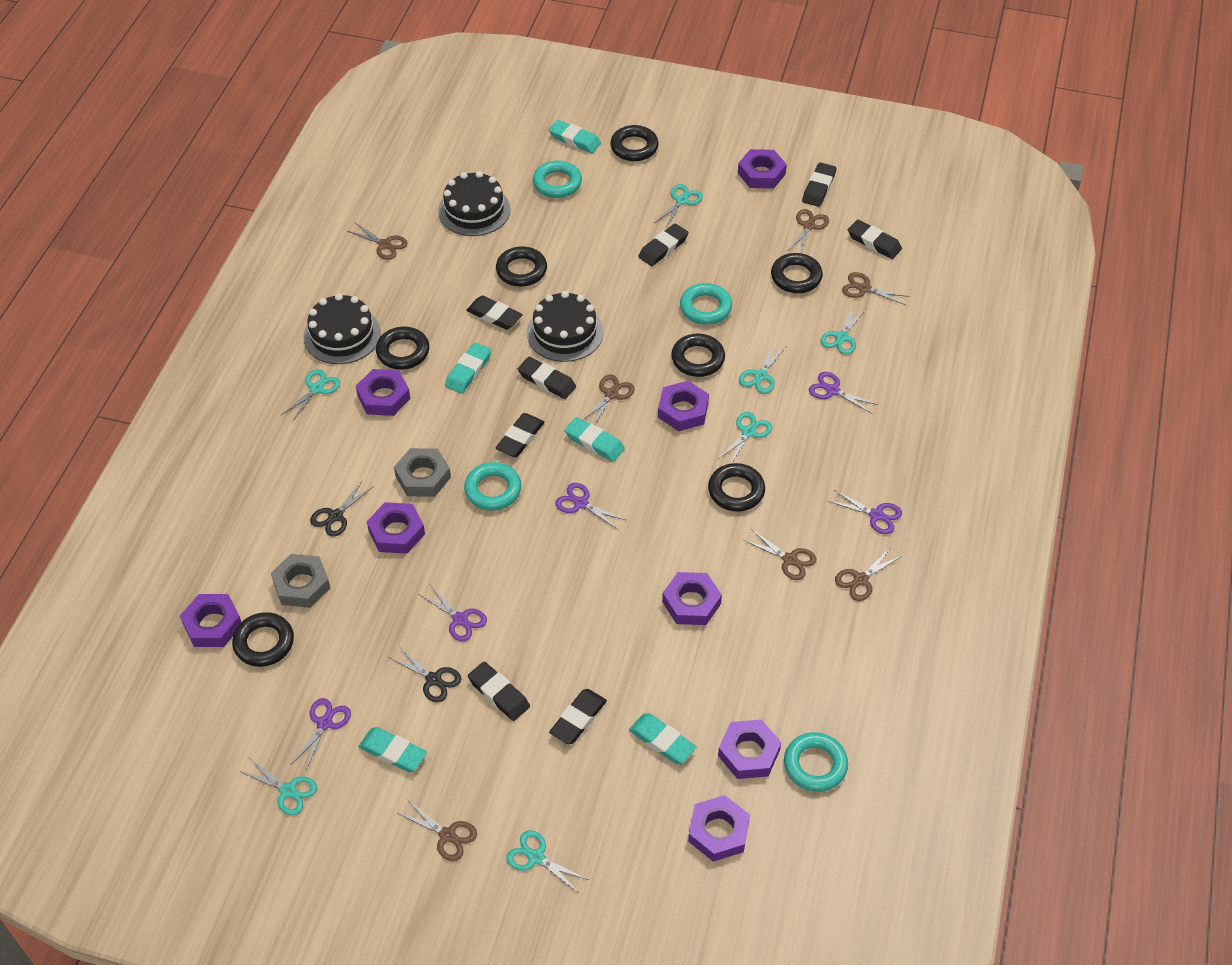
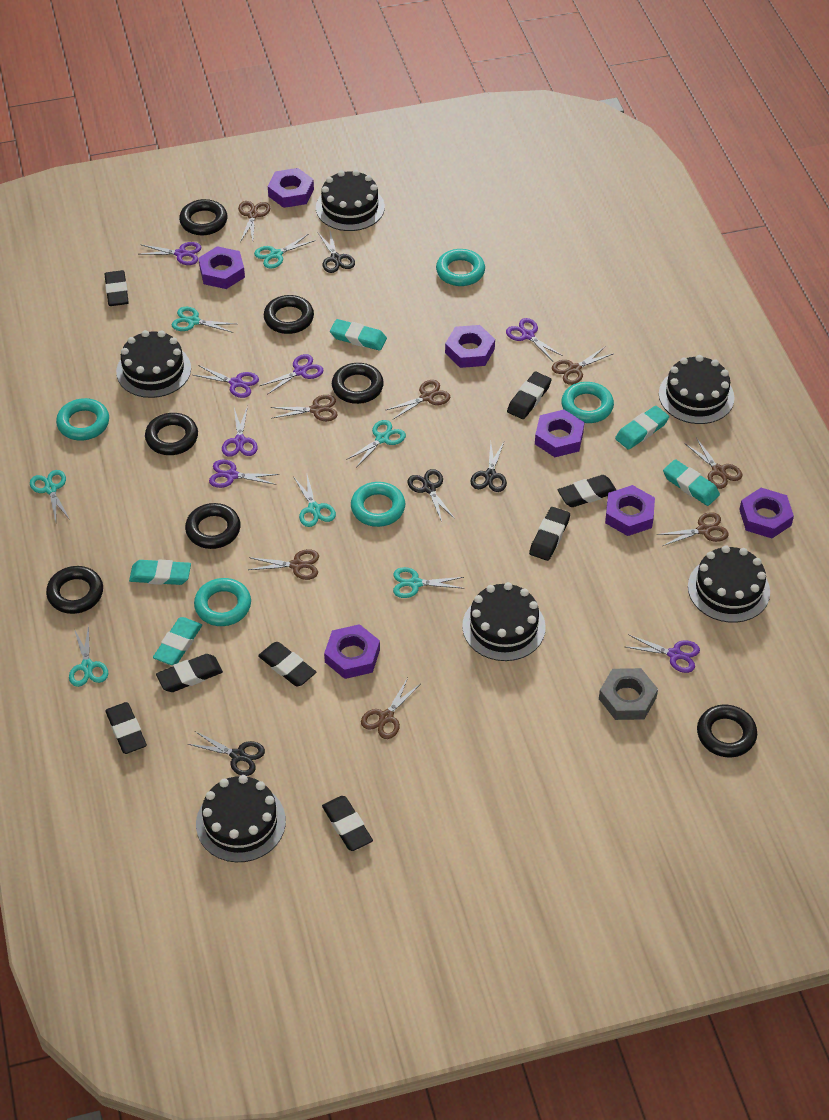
black cake: 3 -> 6
black scissors: 2 -> 4
brown scissors: 7 -> 8
grey nut: 2 -> 1
purple nut: 8 -> 7
purple scissors: 5 -> 7
turquoise ring: 4 -> 5

